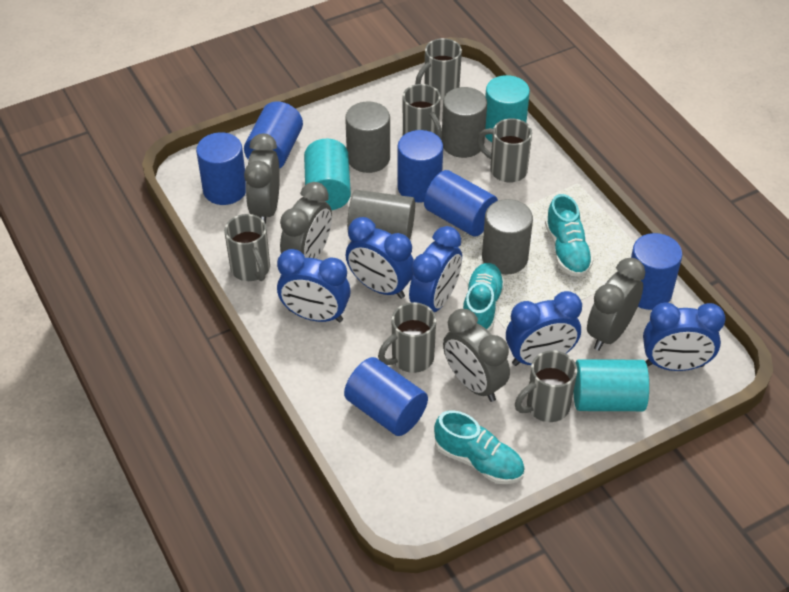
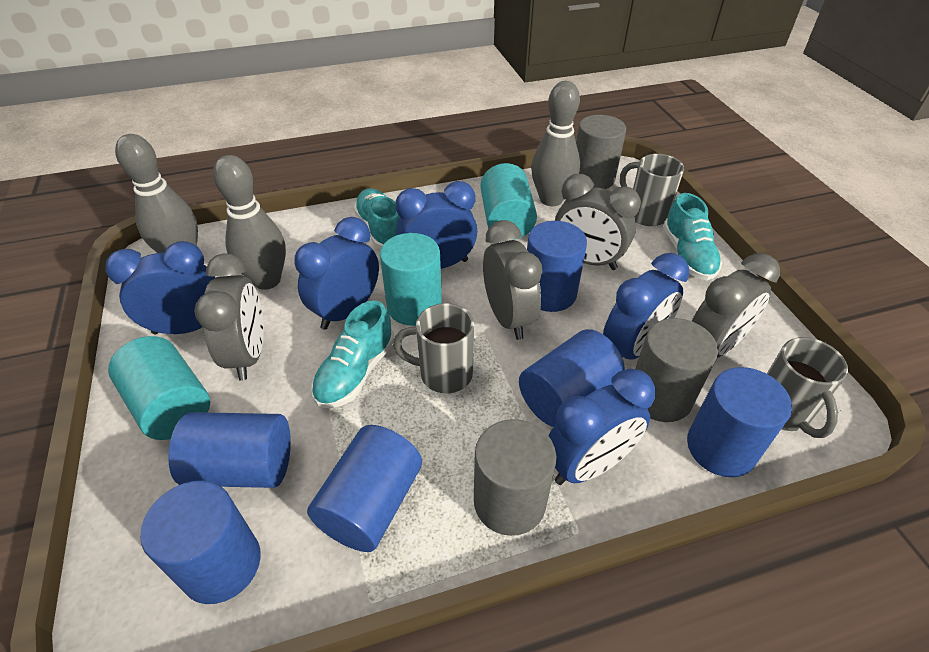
grey bowling pin: 0 -> 3
grey cylinder: 4 -> 3
grey mug: 6 -> 3

